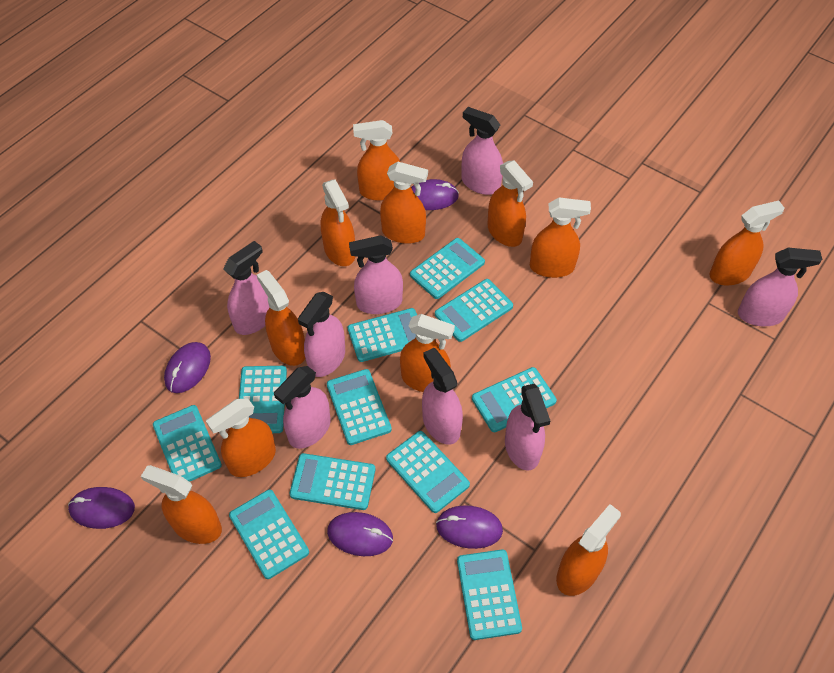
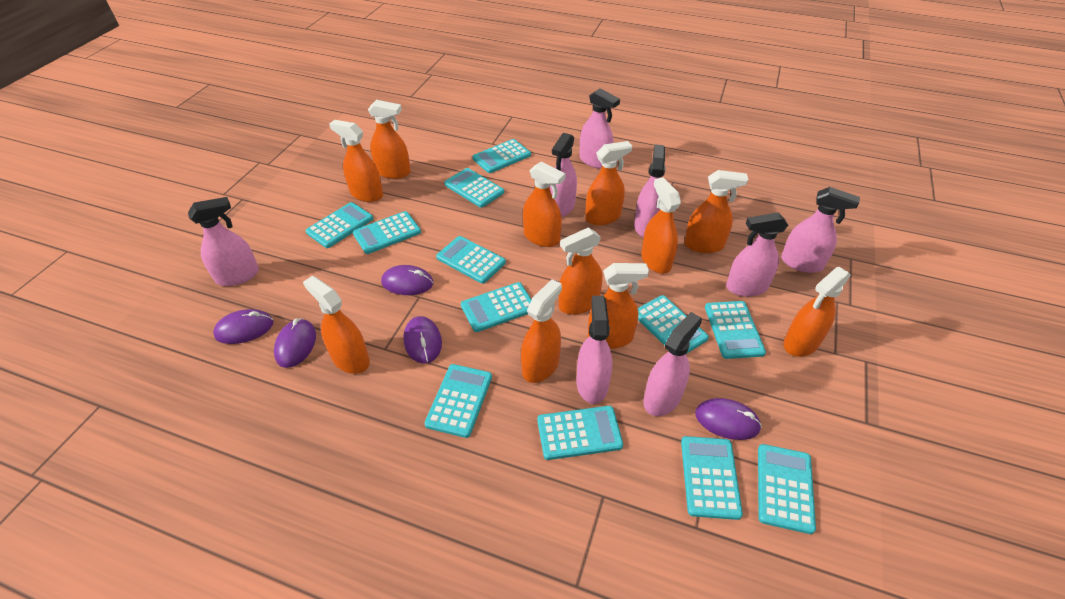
turquoise calculator: 11 -> 12

